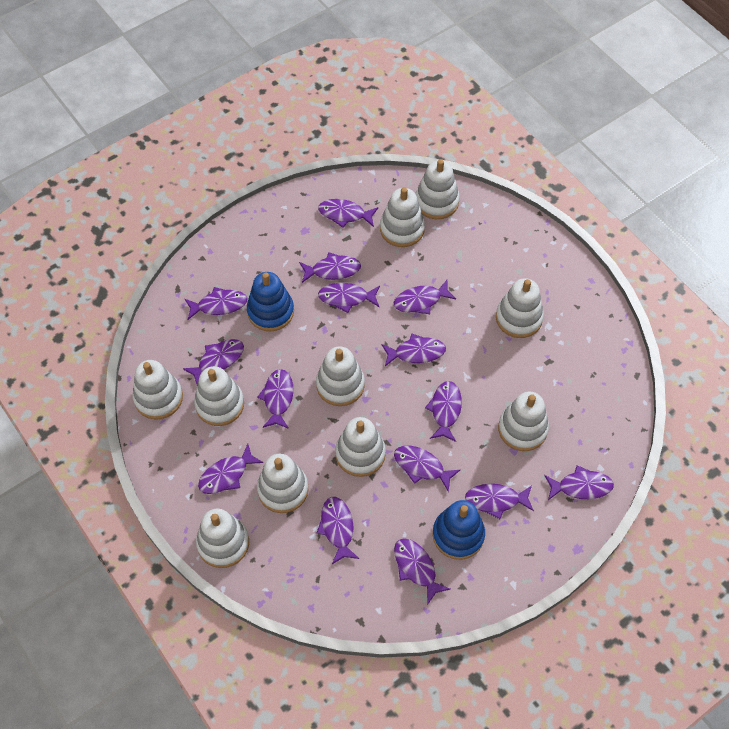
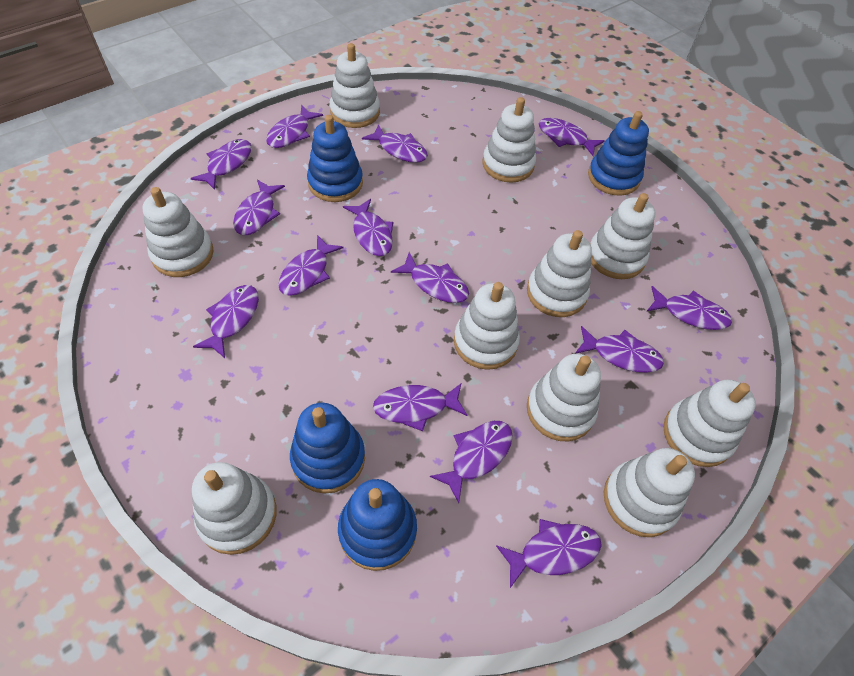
blue stacking toy: 2 -> 4
purple fish: 15 -> 14

